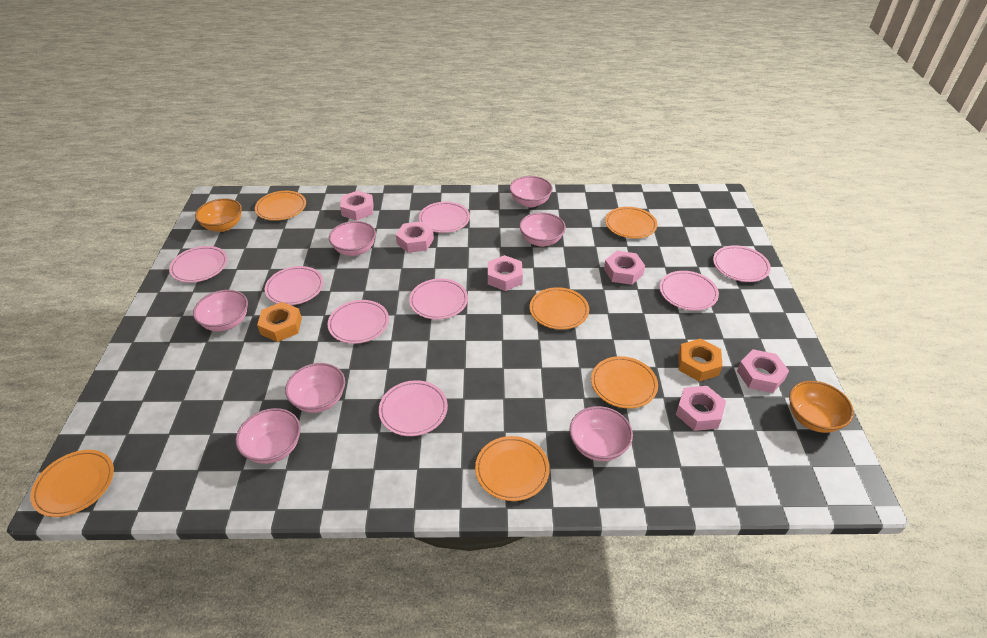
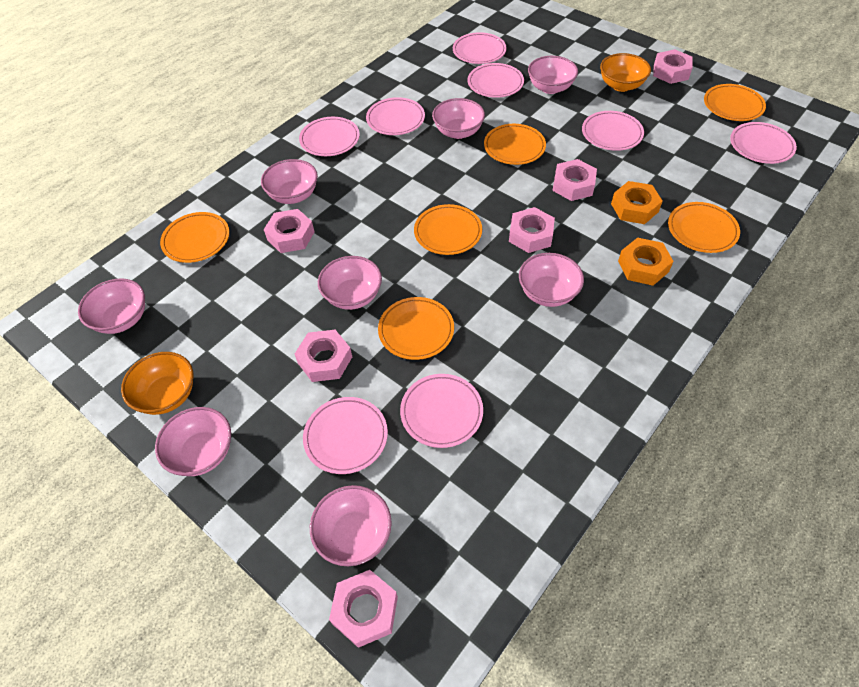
pink bowl: 7 -> 8

